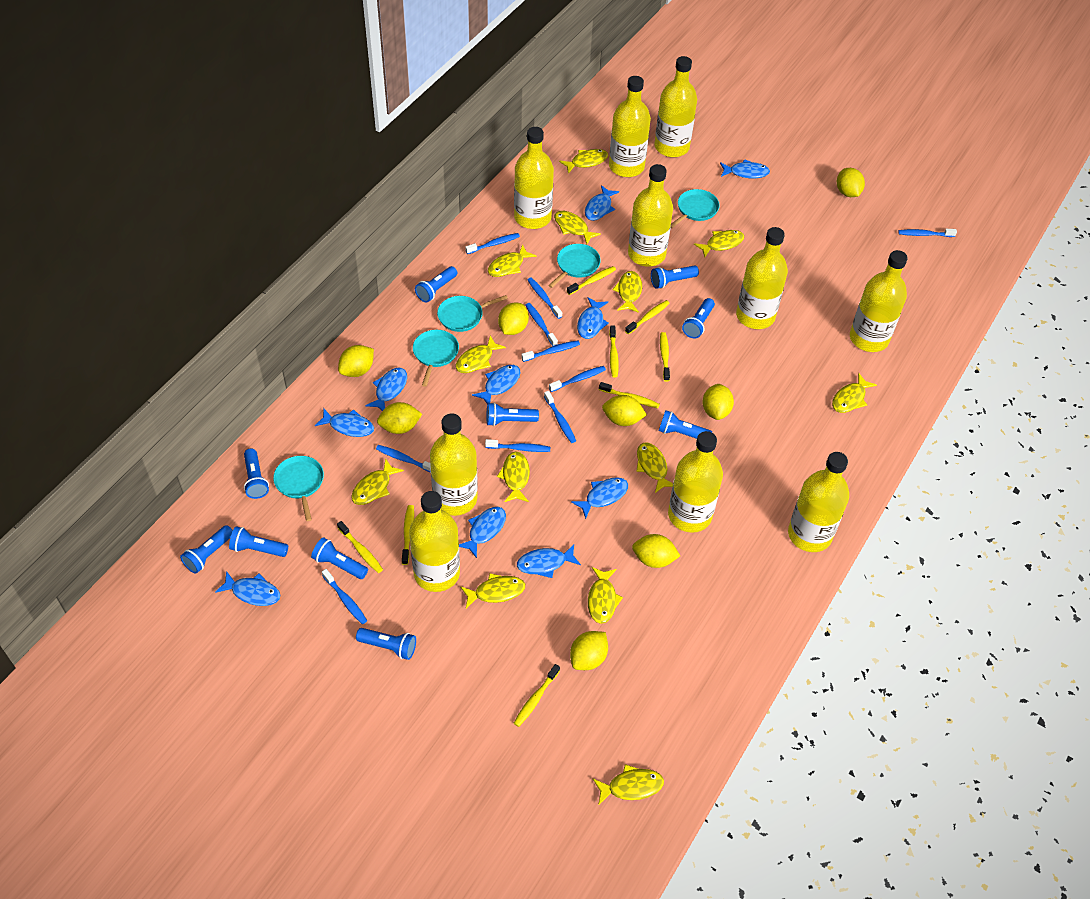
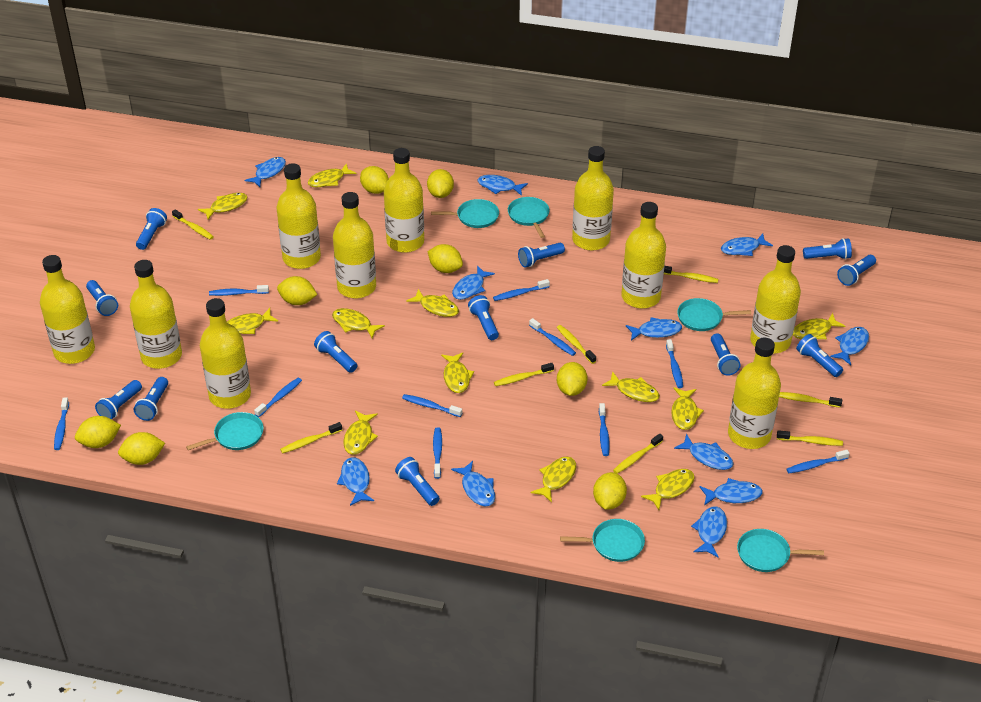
blue fish: 10 -> 11
blue flashlight: 10 -> 12
turquoise pan: 5 -> 6
yellow fish: 13 -> 12

